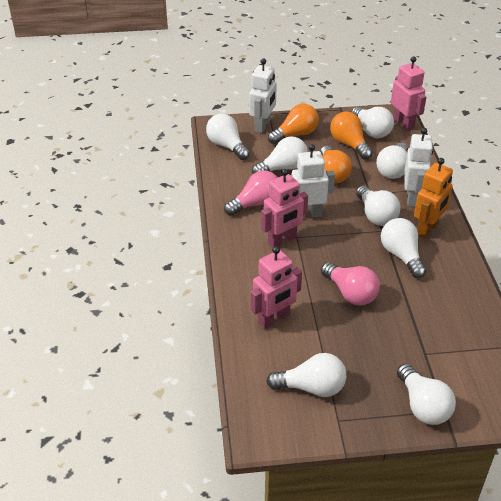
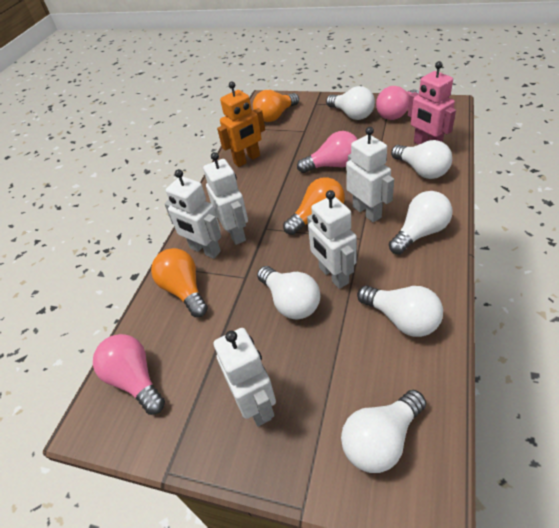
pink light bulb: 2 -> 3
pink robot: 3 -> 1
white light bulb: 8 -> 6
white robot: 3 -> 5

